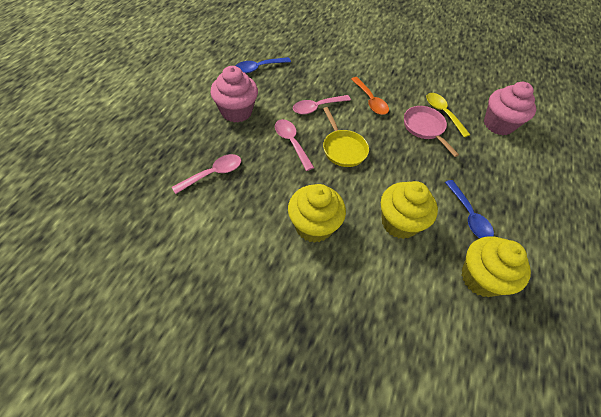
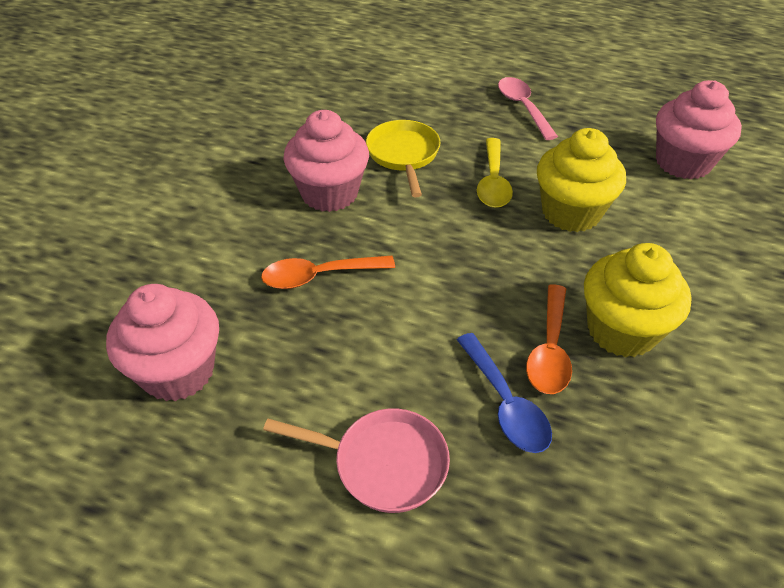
blue spoon: 2 -> 1
orange spoon: 1 -> 2
pink cupcake: 2 -> 3
pink spoon: 3 -> 1
yellow cupcake: 3 -> 2

